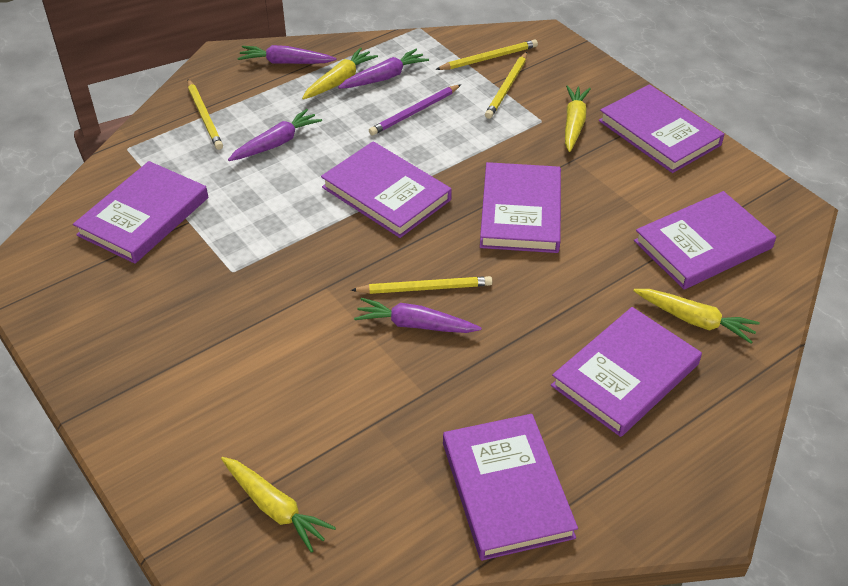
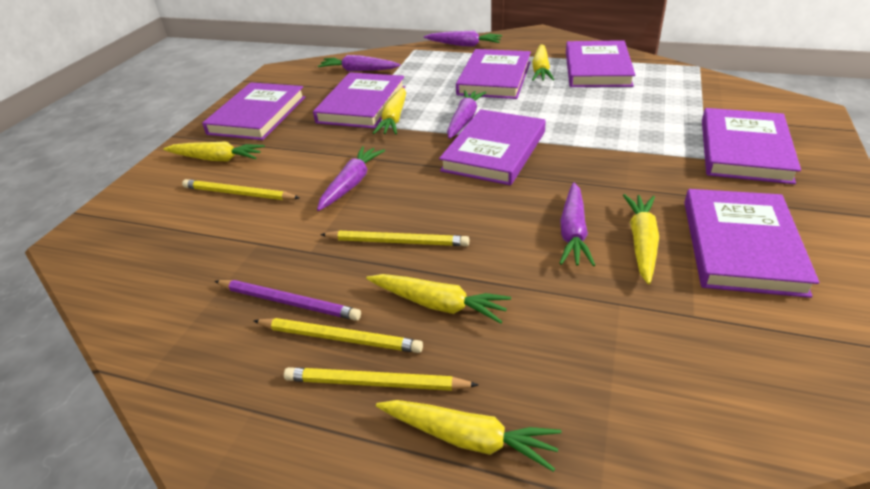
purple carrot: 4 -> 5
yellow carrot: 4 -> 6

